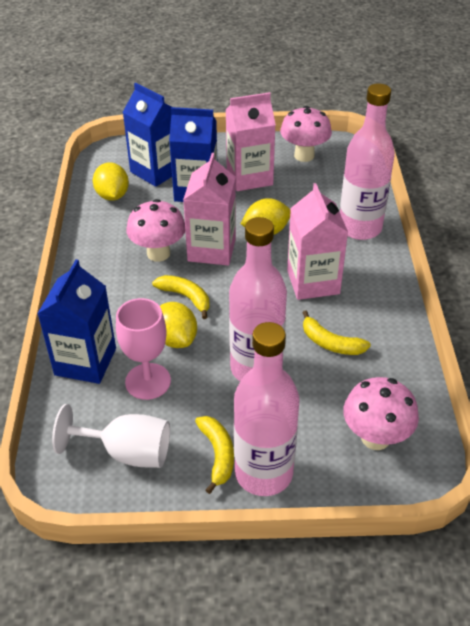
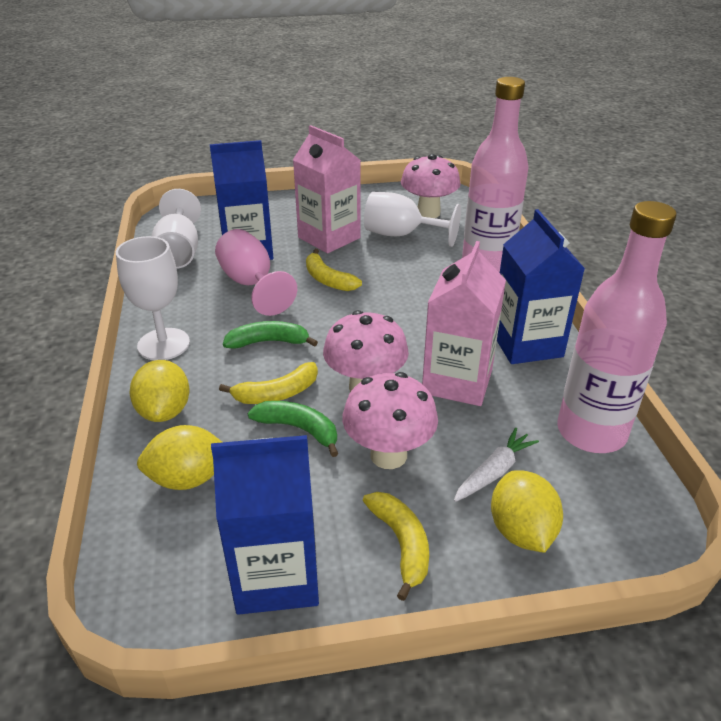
green banana: 0 -> 2
pink bottle: 3 -> 2
pink carton: 3 -> 2
white carrot: 0 -> 1
white goblet: 1 -> 3

